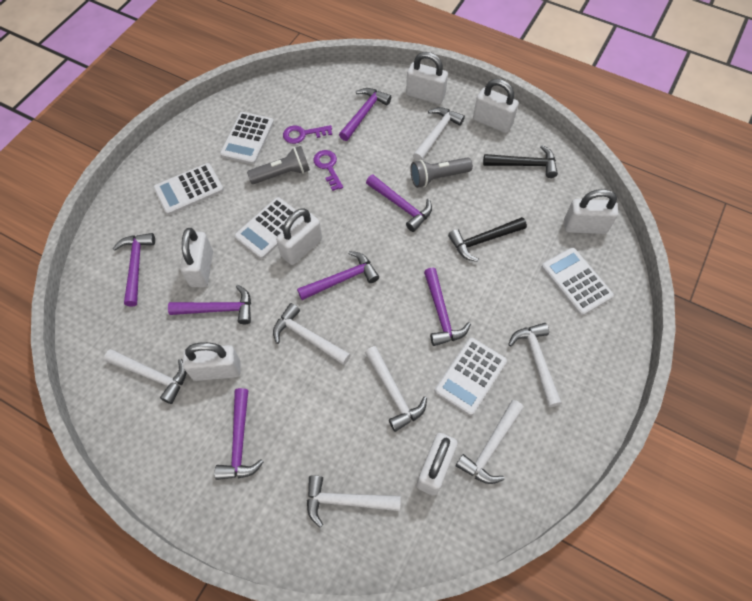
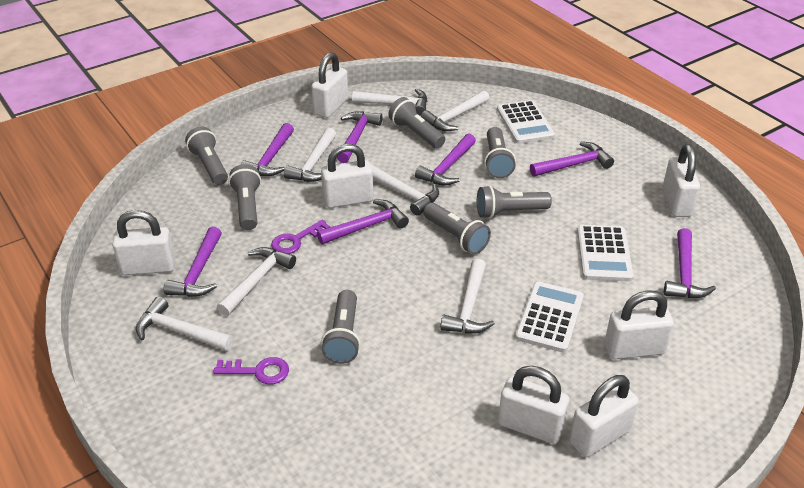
black hammer: 2 -> 0
grey flashlight: 2 -> 7
white calculator: 5 -> 3

